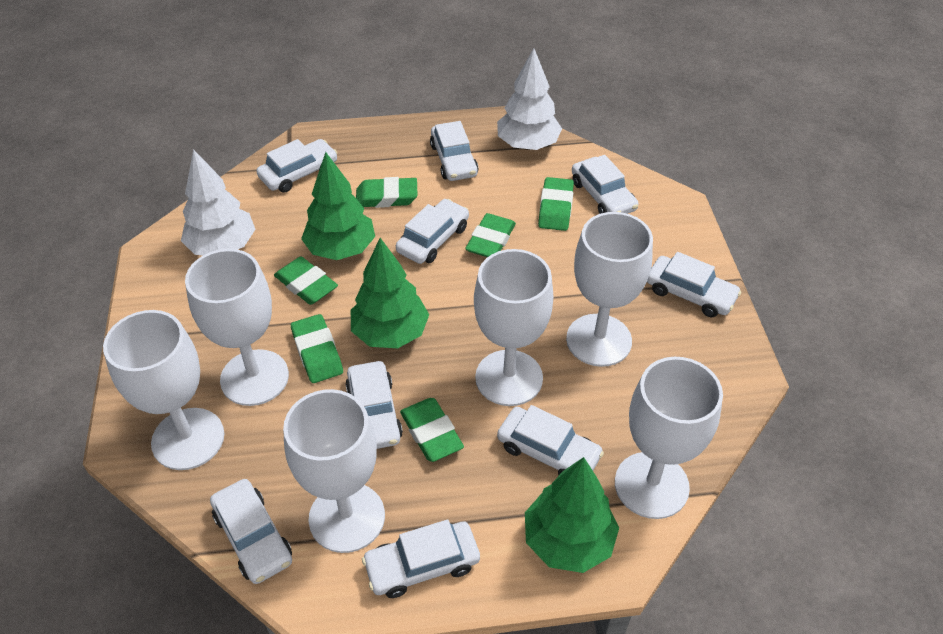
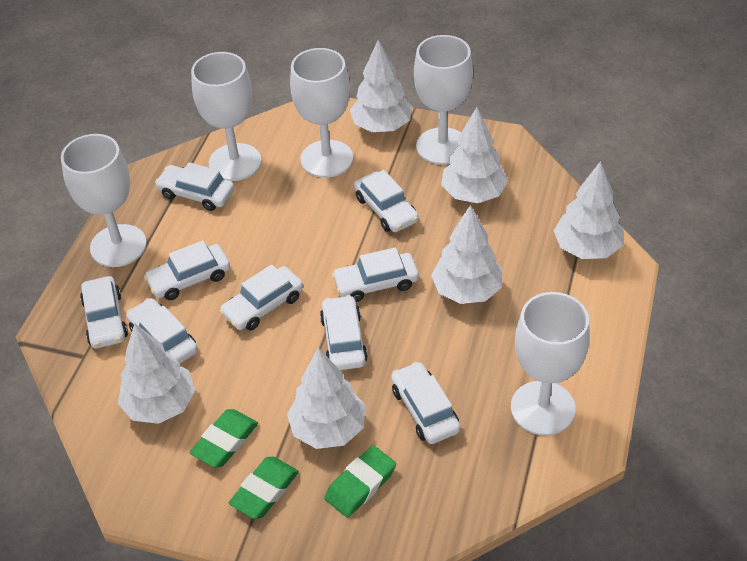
green eraser: 6 -> 3
green tree: 3 -> 0
white goblet: 6 -> 5
white tree: 2 -> 6

